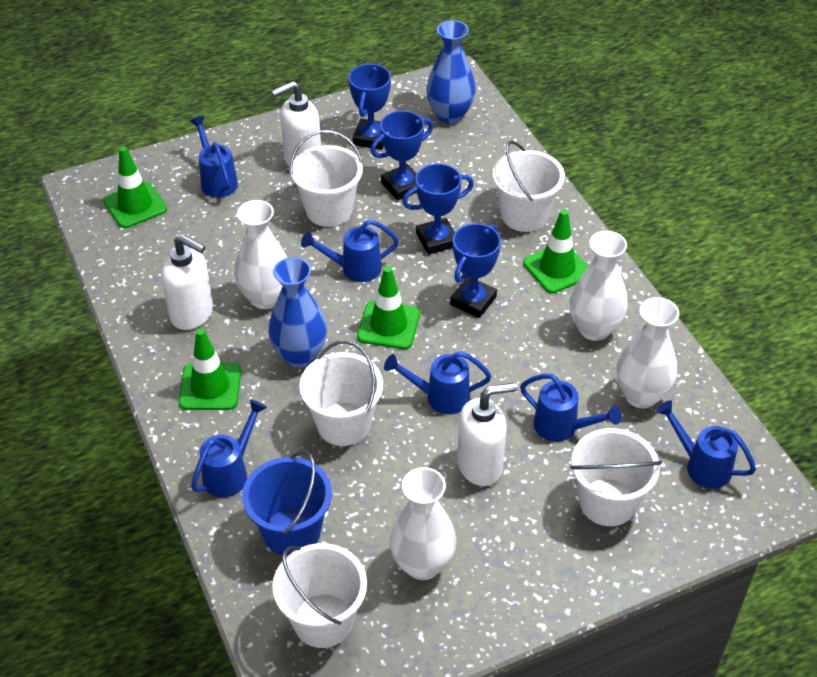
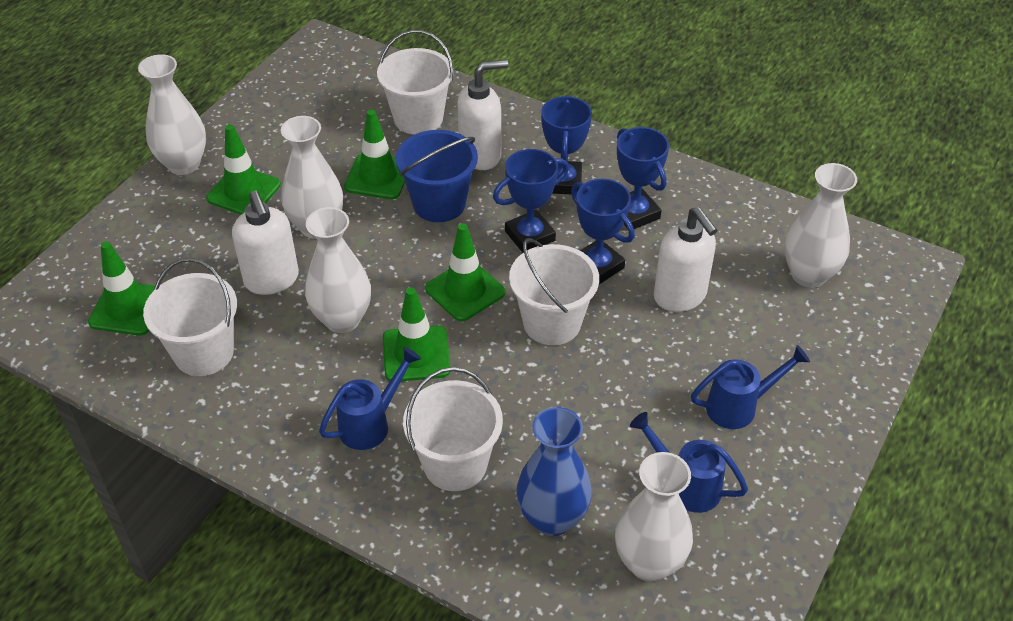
blue vase: 2 -> 1
blue watering can: 6 -> 3
green traffic cone: 4 -> 5
white bucket: 5 -> 4
white vase: 4 -> 5

